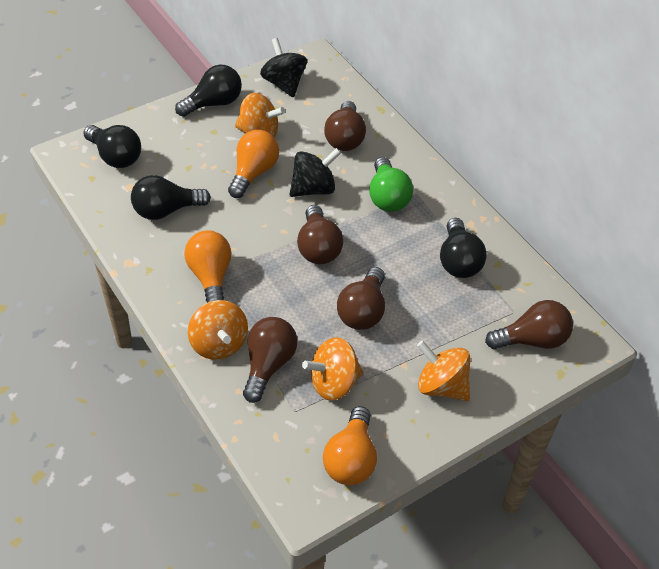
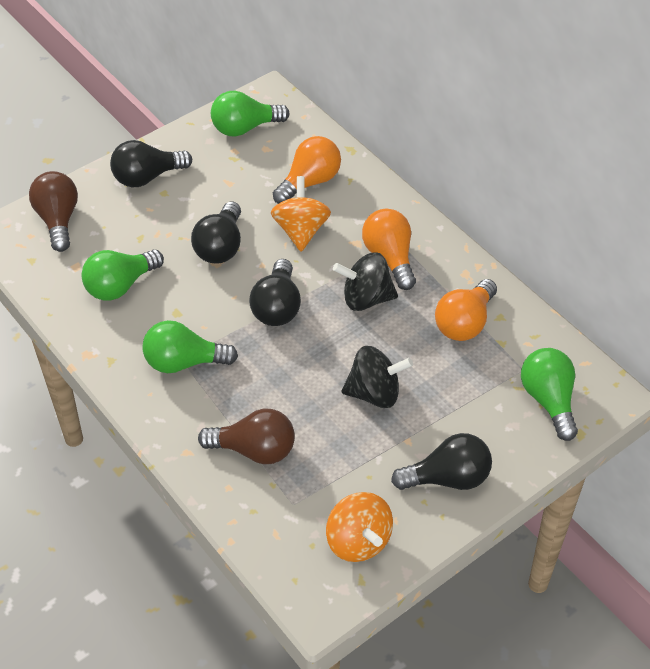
brown light bulb: 5 -> 2
green light bulb: 1 -> 4
orange spinning top: 4 -> 2

